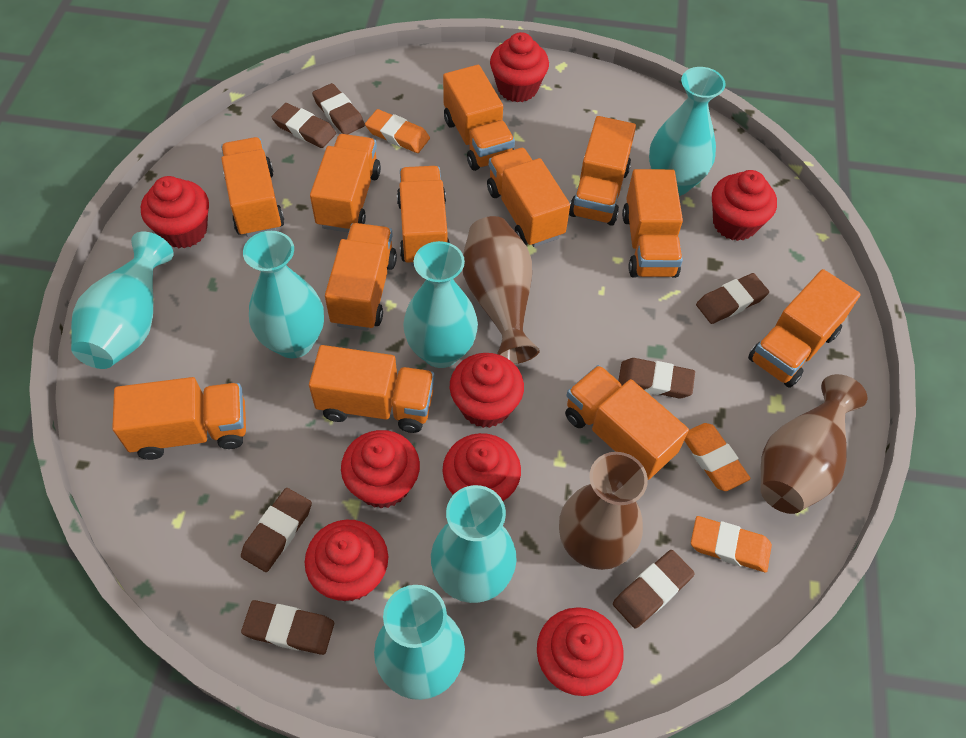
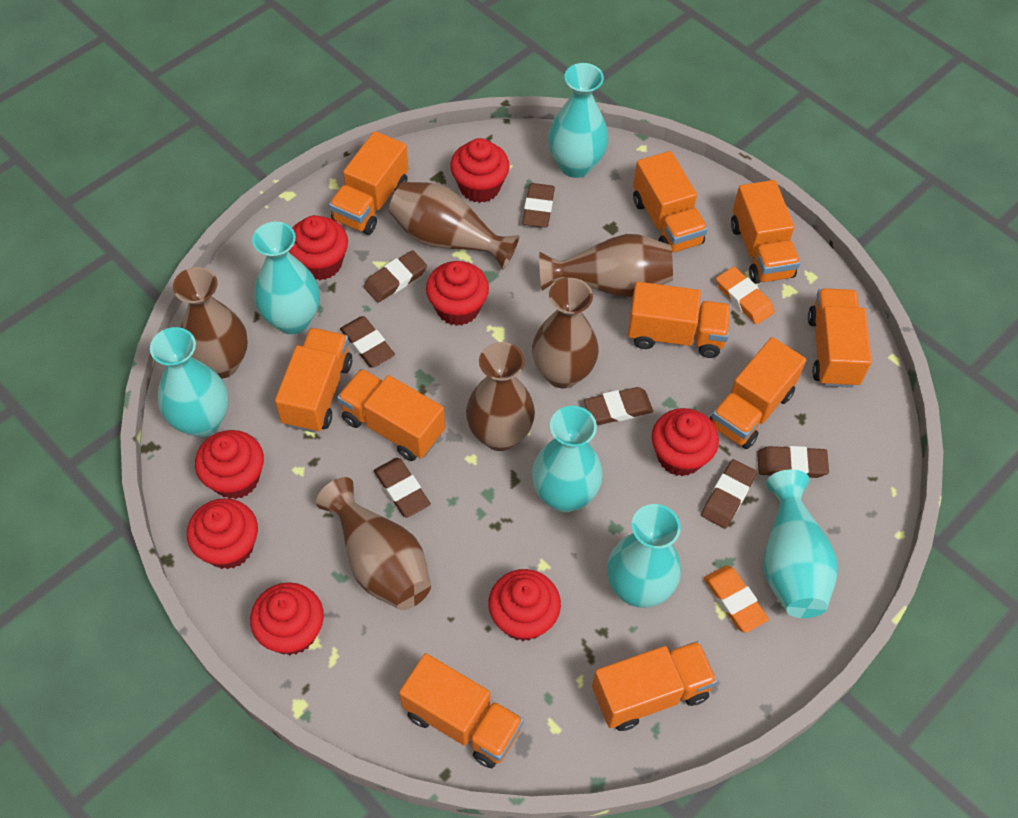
brown vase: 3 -> 6
orange eraser: 3 -> 2
orange truck: 12 -> 10

